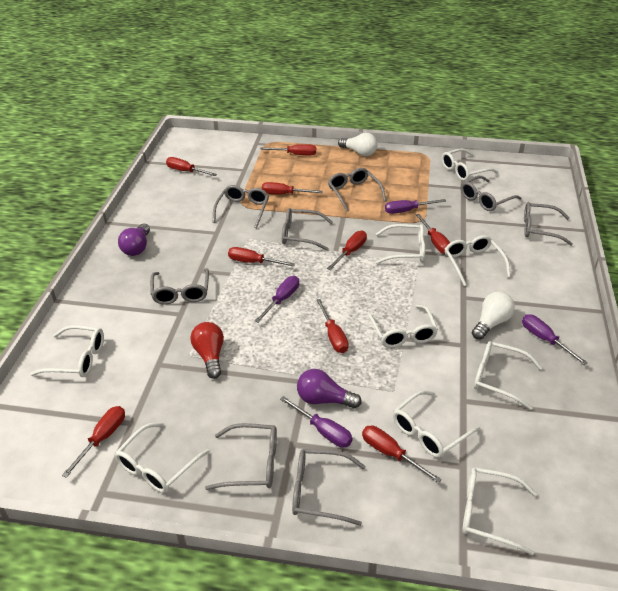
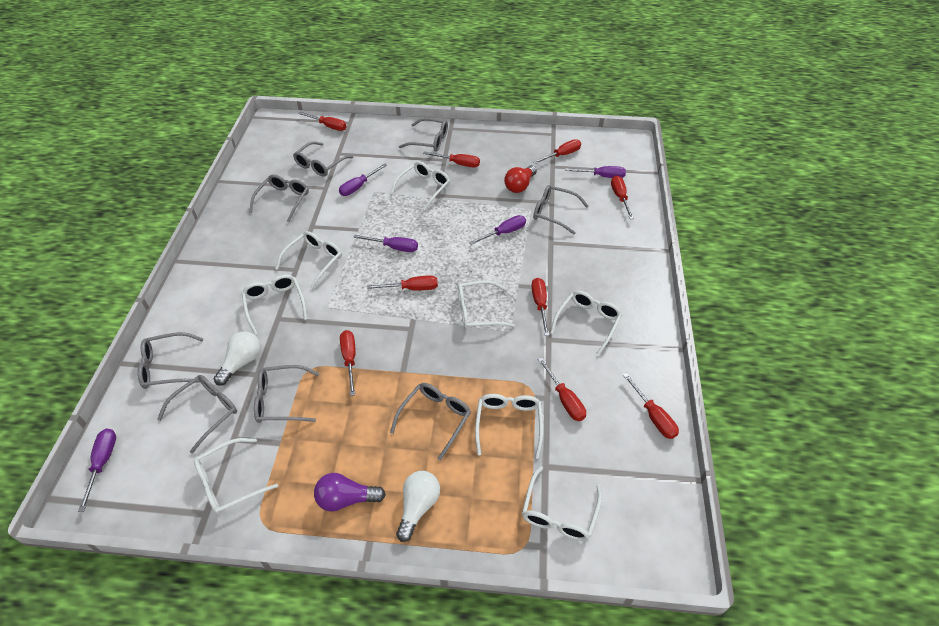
purple light bulb: 2 -> 1
purple screwdriver: 4 -> 5
white glasses: 9 -> 8

